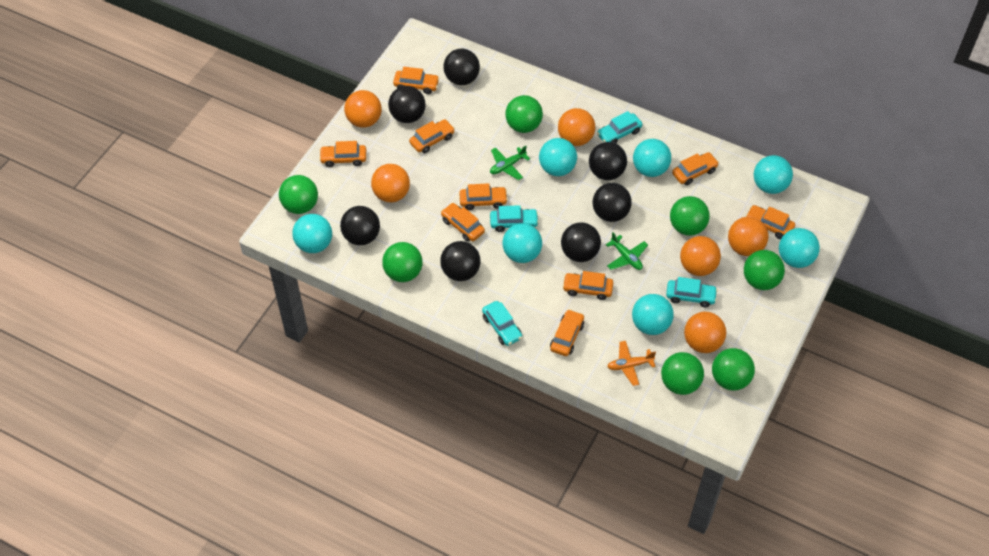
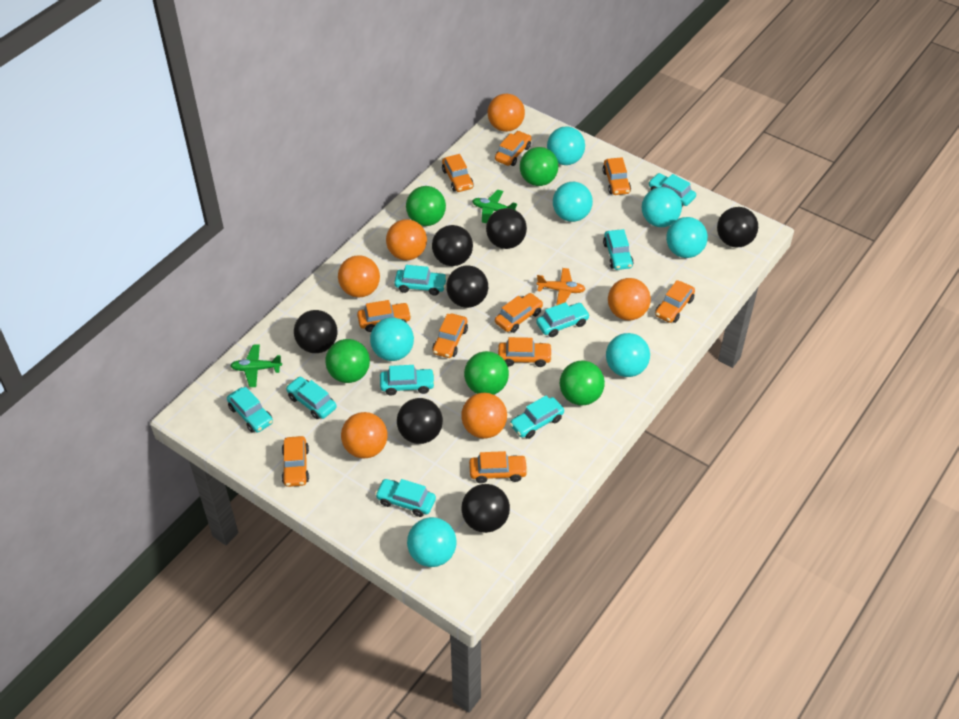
green ball: 7 -> 5
orange car: 9 -> 10
turquoise car: 4 -> 9

